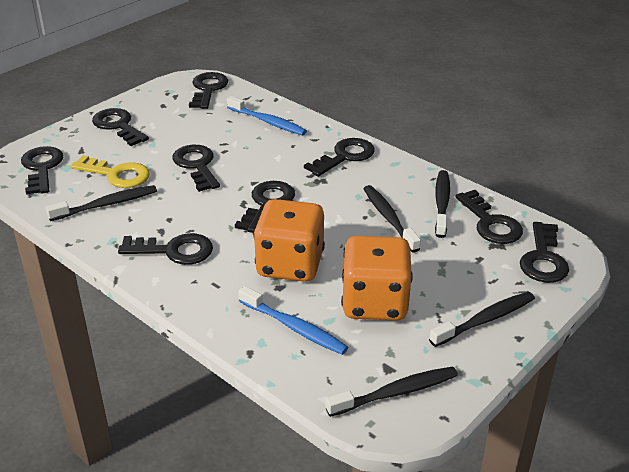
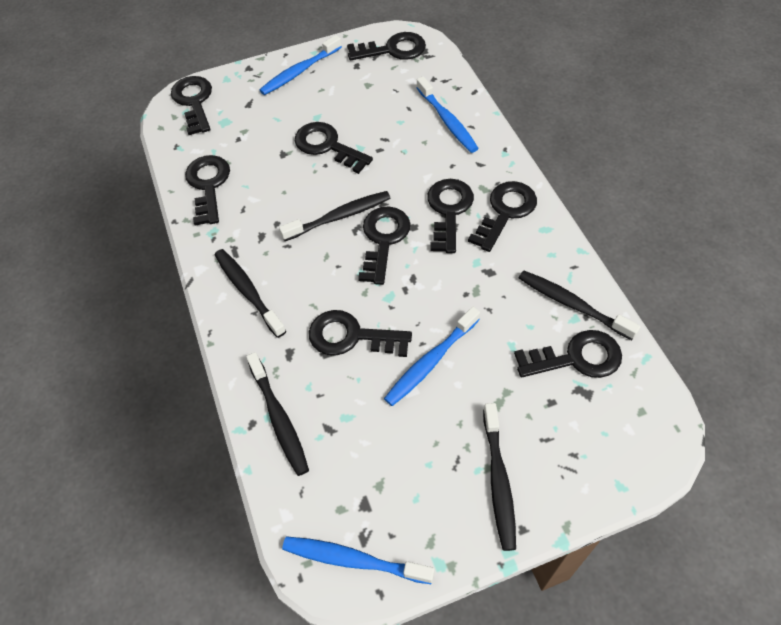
blue toothbrush: 2 -> 4
orange dice: 2 -> 0
yellow key: 1 -> 0

